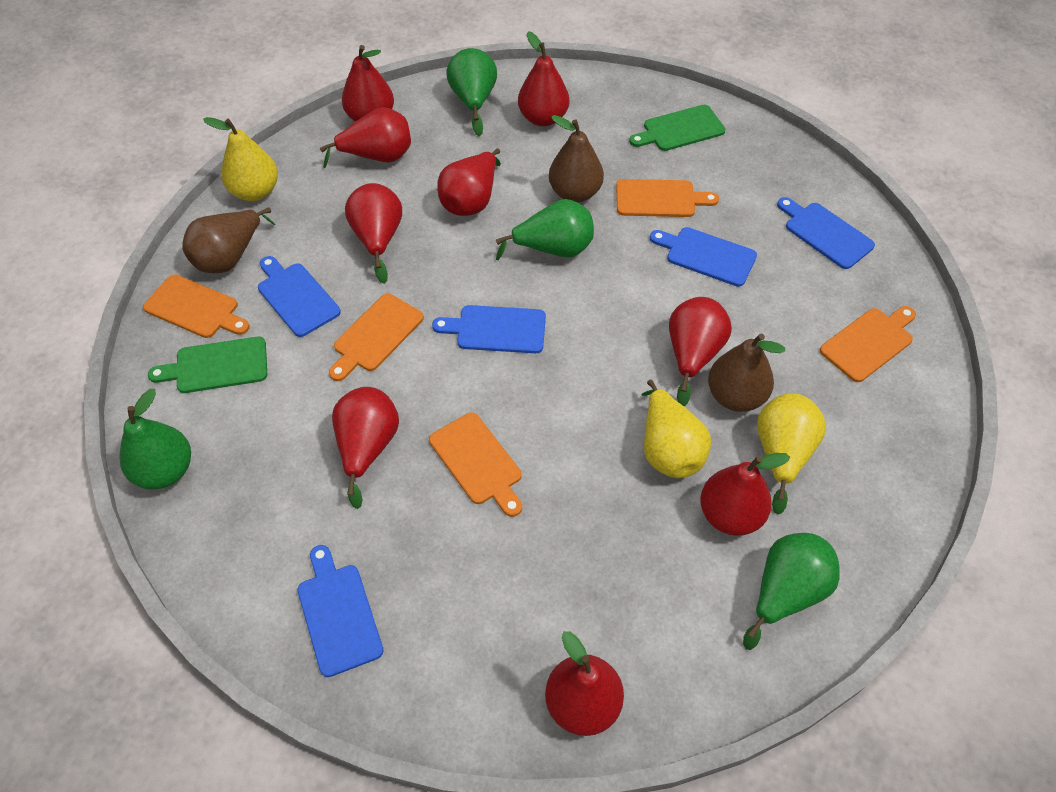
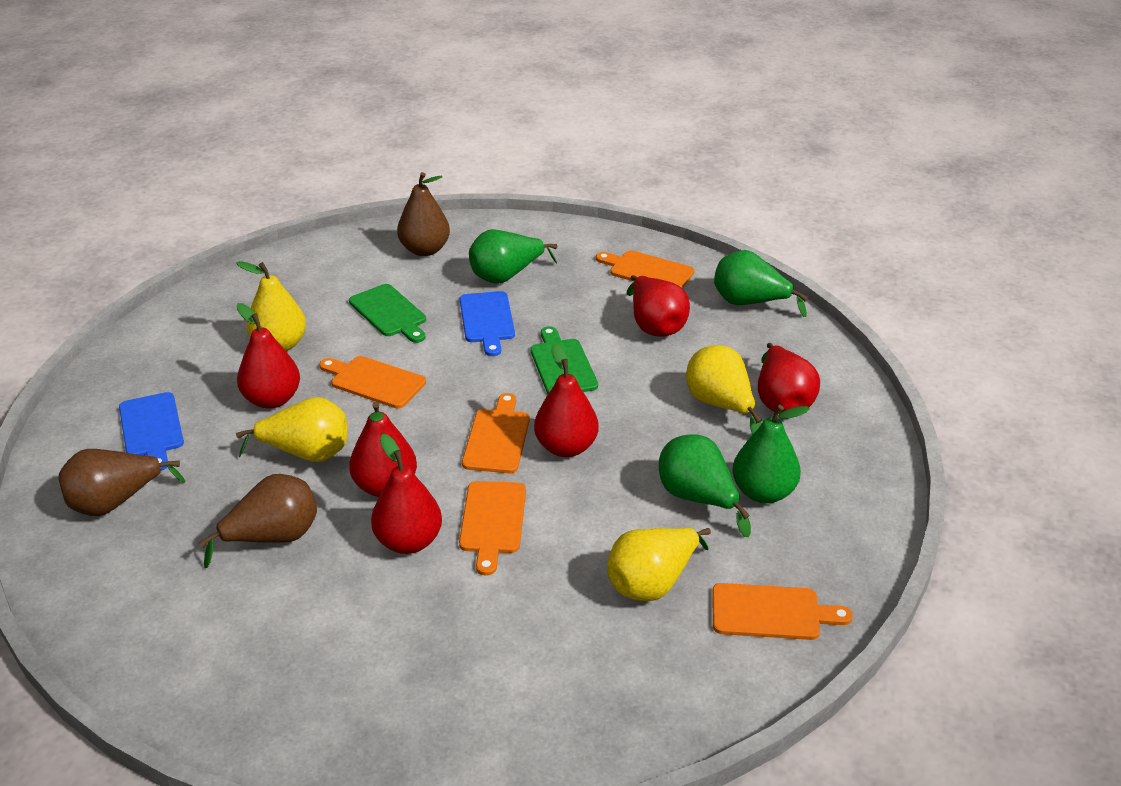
blue cutting board: 5 -> 2
red pear: 9 -> 6
yellow pear: 3 -> 4

